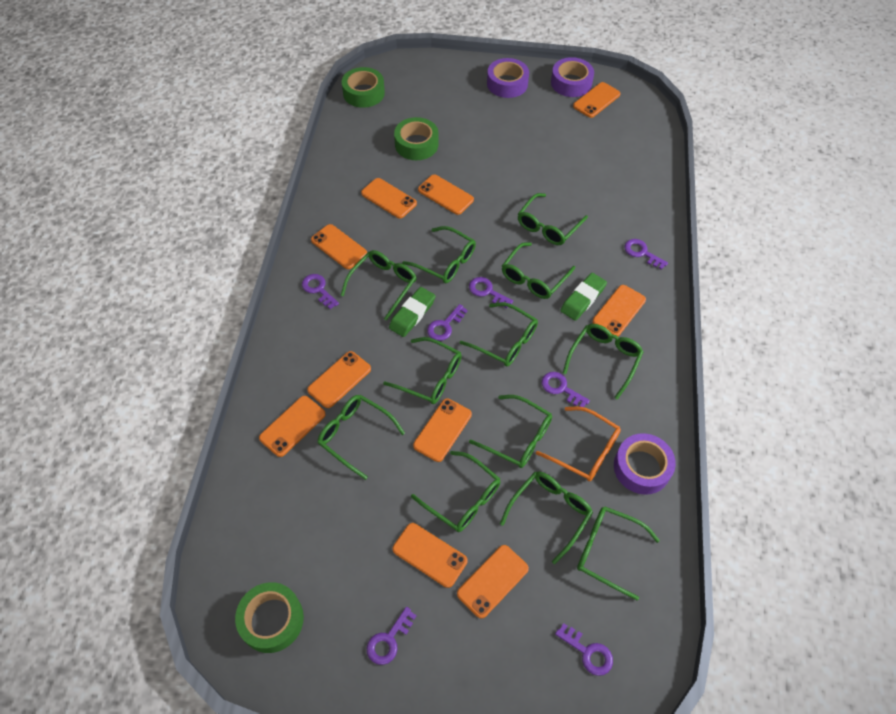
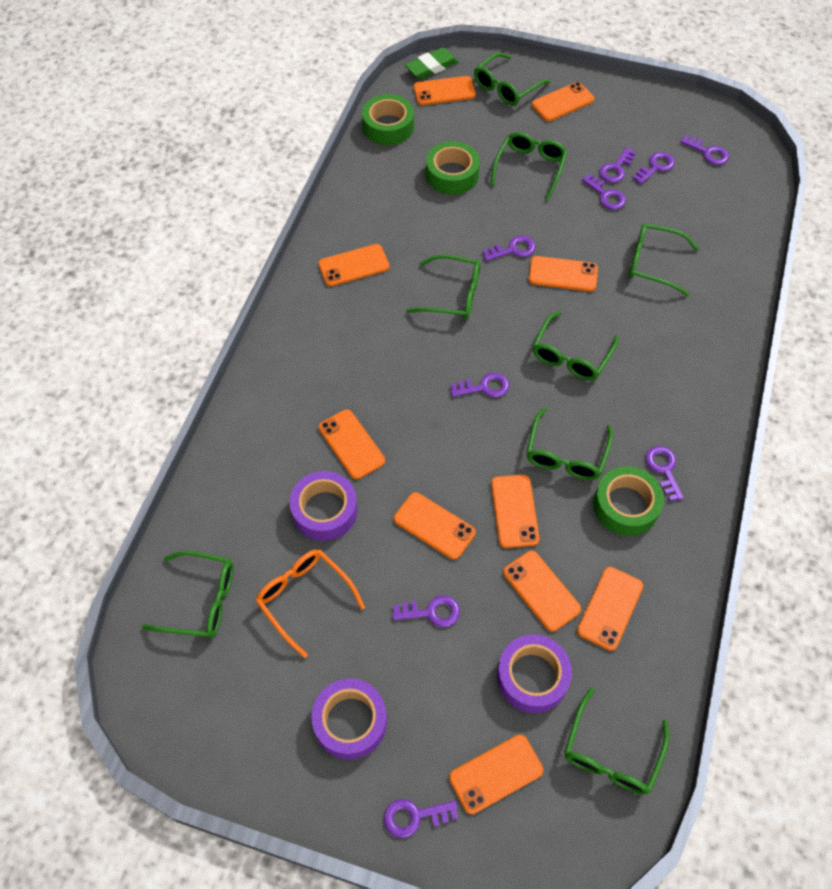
green eraser: 2 -> 1
green glasses: 12 -> 8
purple key: 7 -> 9

